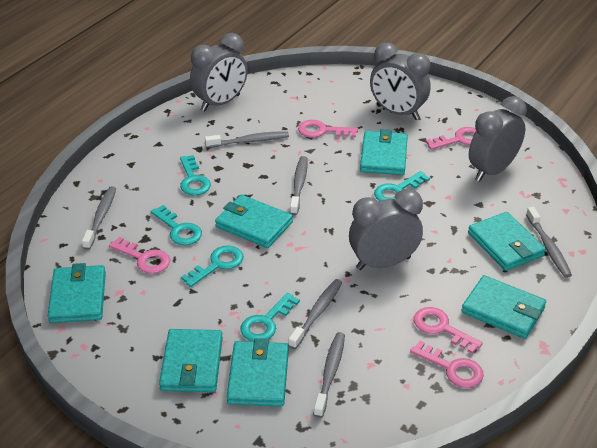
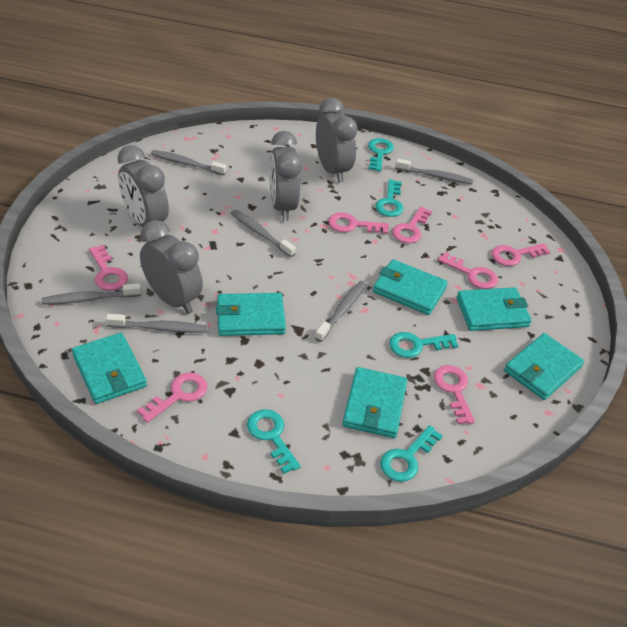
pink key: 5 -> 7
turquoise wallet: 7 -> 6

